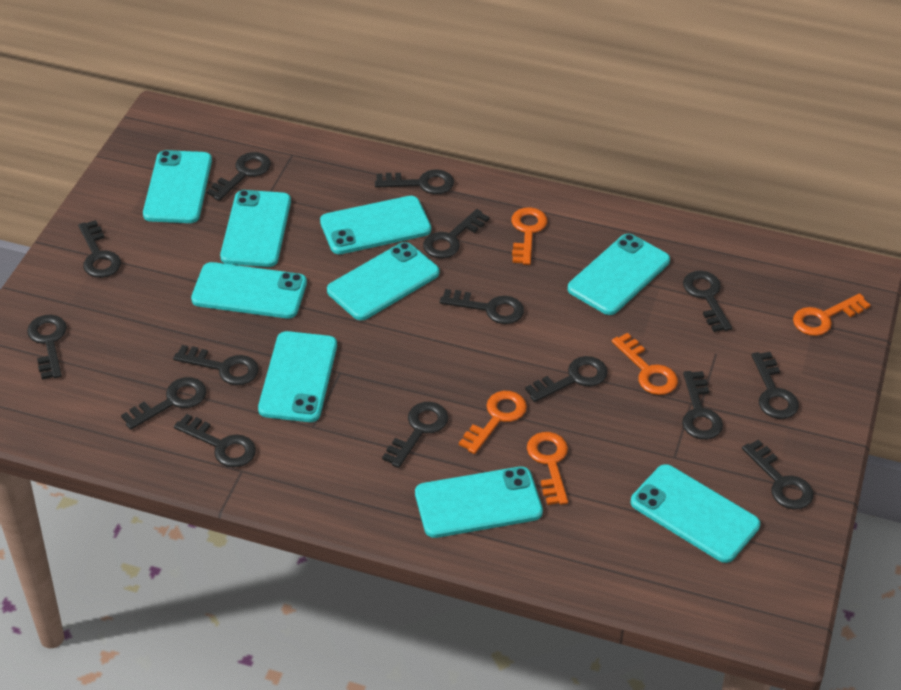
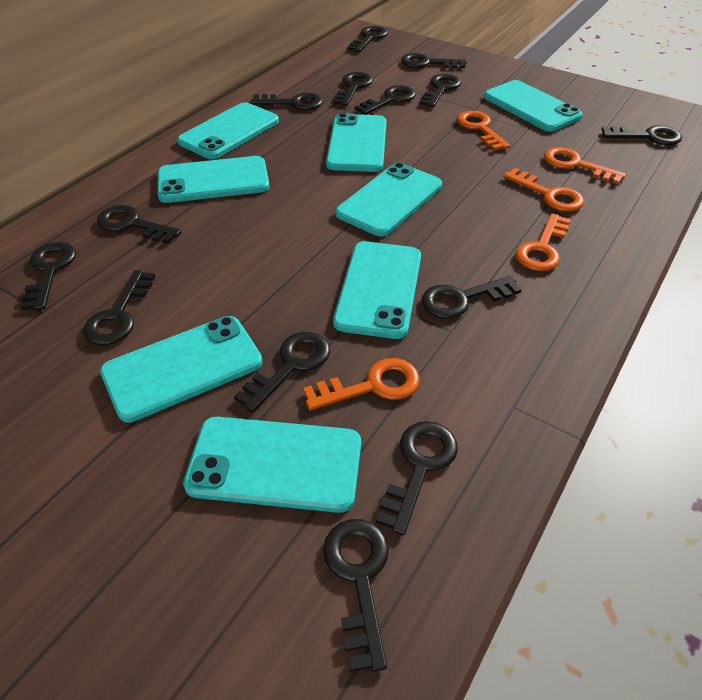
black key: 15 -> 14
turquoise phone: 9 -> 8

